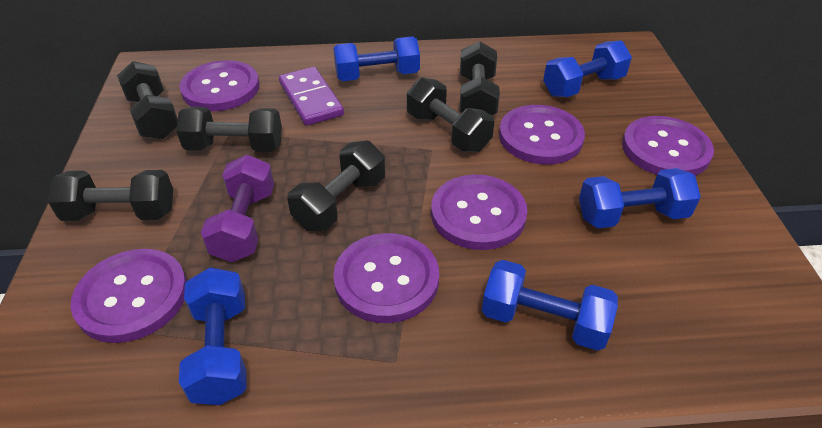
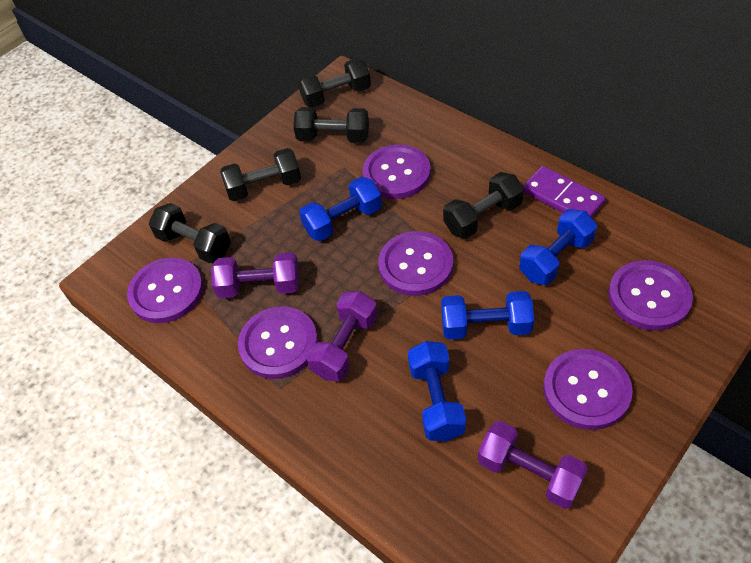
black dumbbell: 6 -> 5
blue dumbbell: 5 -> 4
purple dumbbell: 1 -> 3

